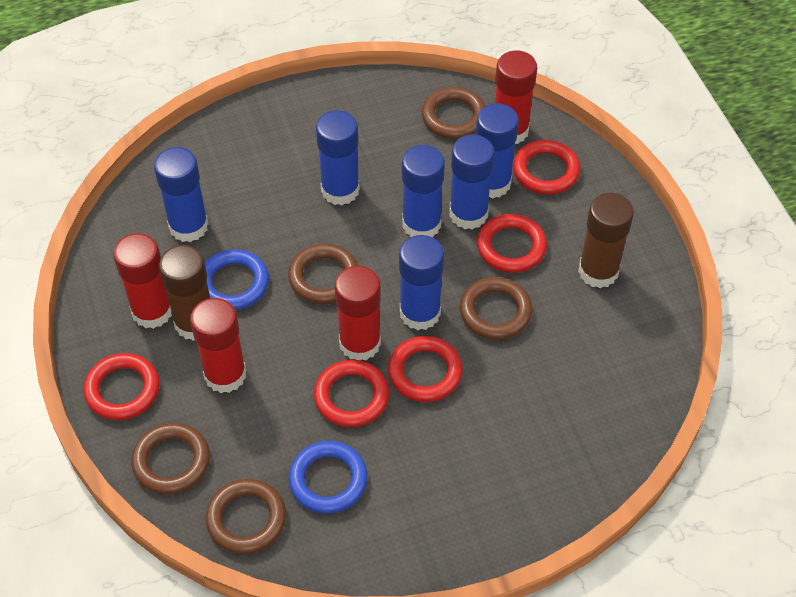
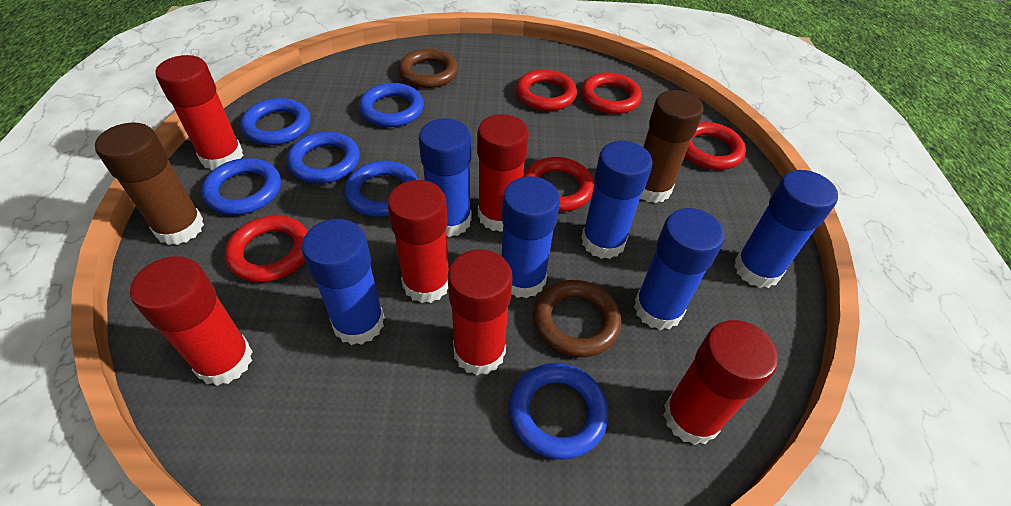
blue ring: 2 -> 6
brown ring: 5 -> 2
red glue stick: 4 -> 6

